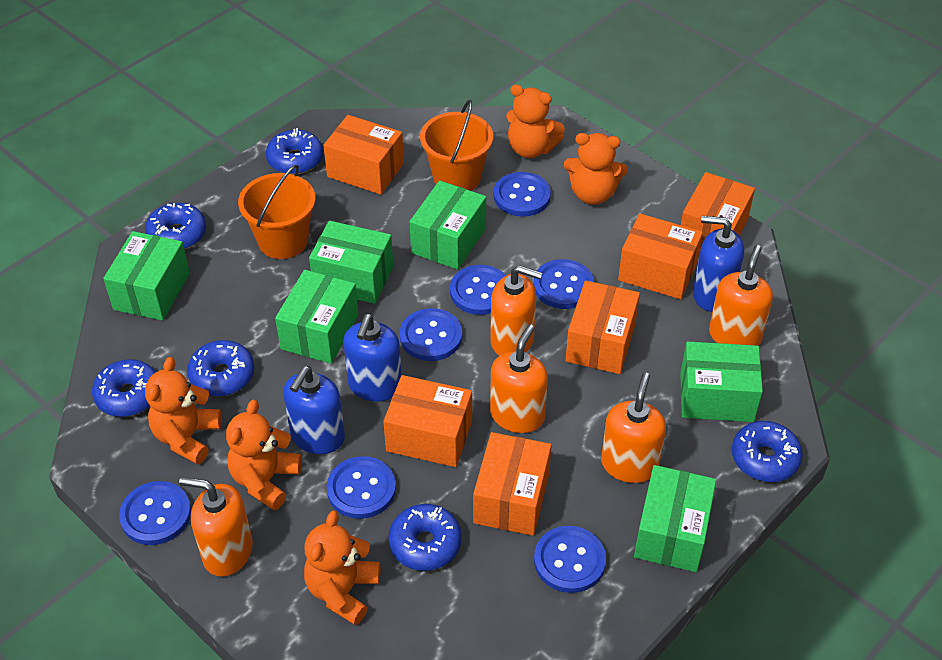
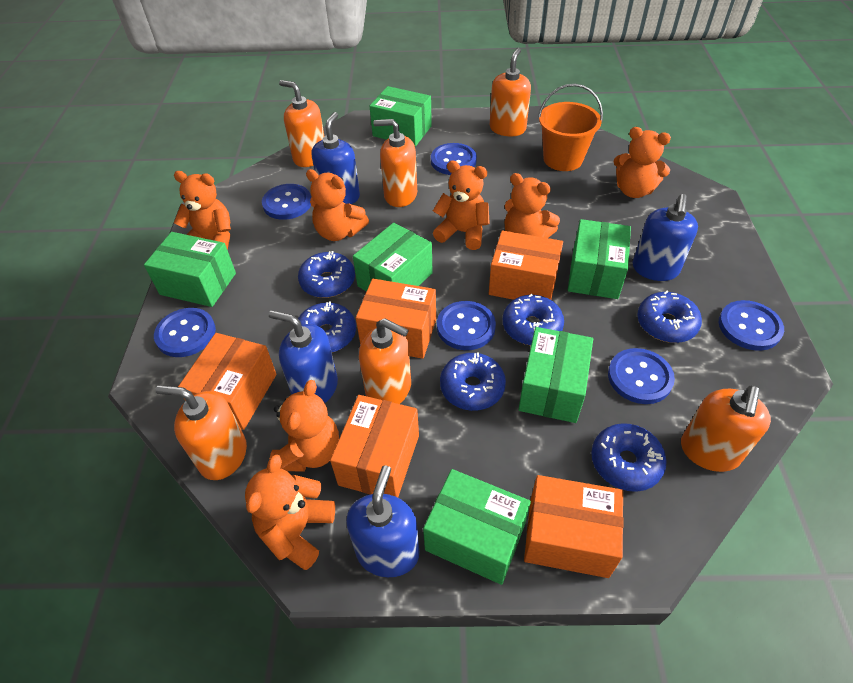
blue button: 7 -> 6
blue soap dispenser: 3 -> 4
orange box: 6 -> 5
orange bucket: 2 -> 1
orange soap dispenser: 5 -> 6
orange teddy bear: 5 -> 7

